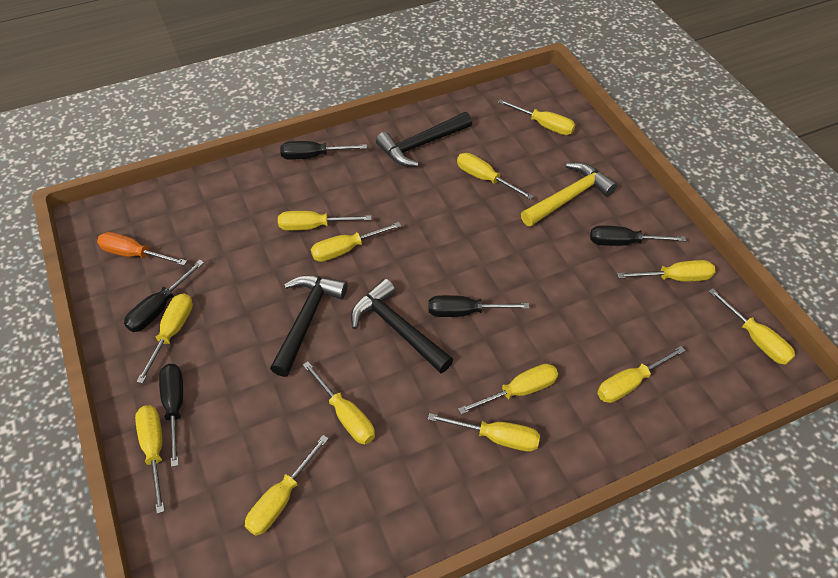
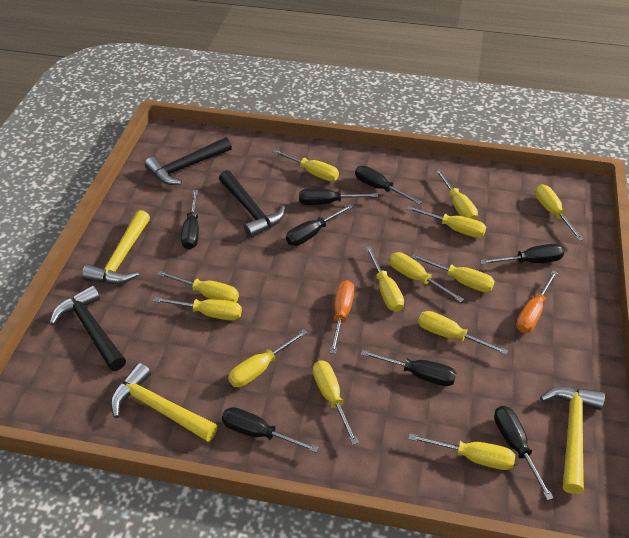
black screwdriver: 5 -> 8
orange screwdriver: 1 -> 2
yellow hammer: 1 -> 3

